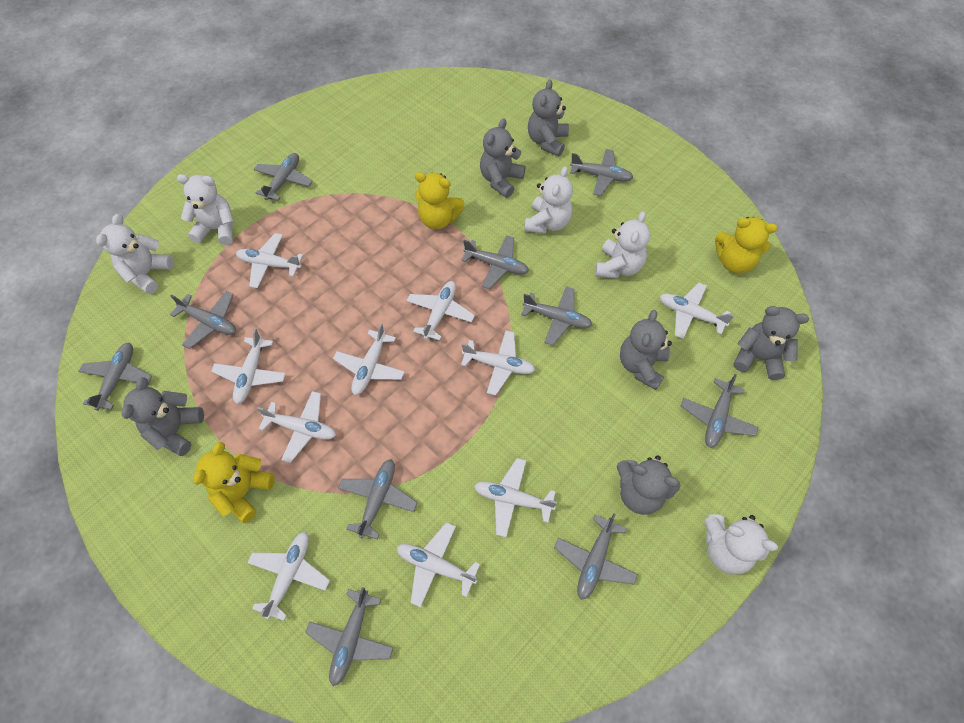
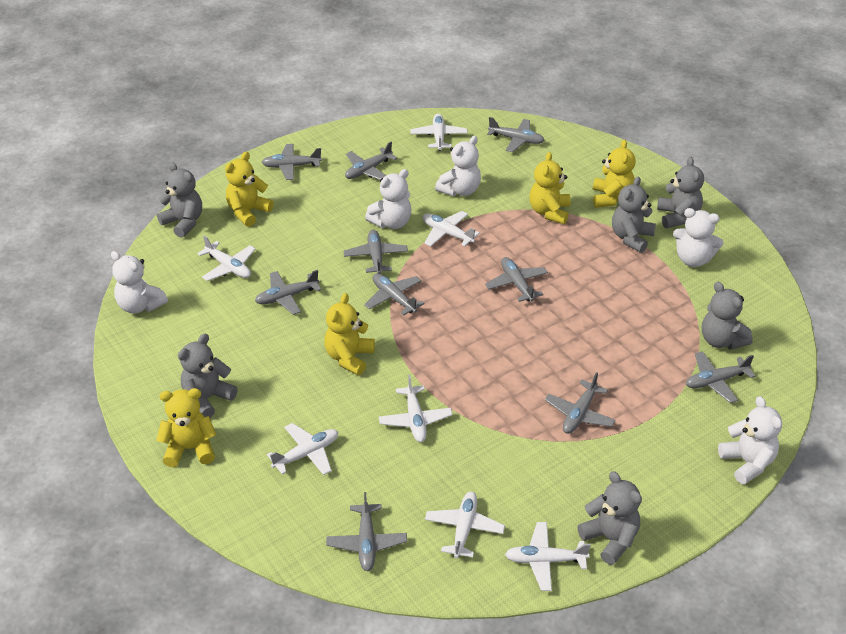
white plane: 10 -> 7
yellow teddy bear: 3 -> 5

